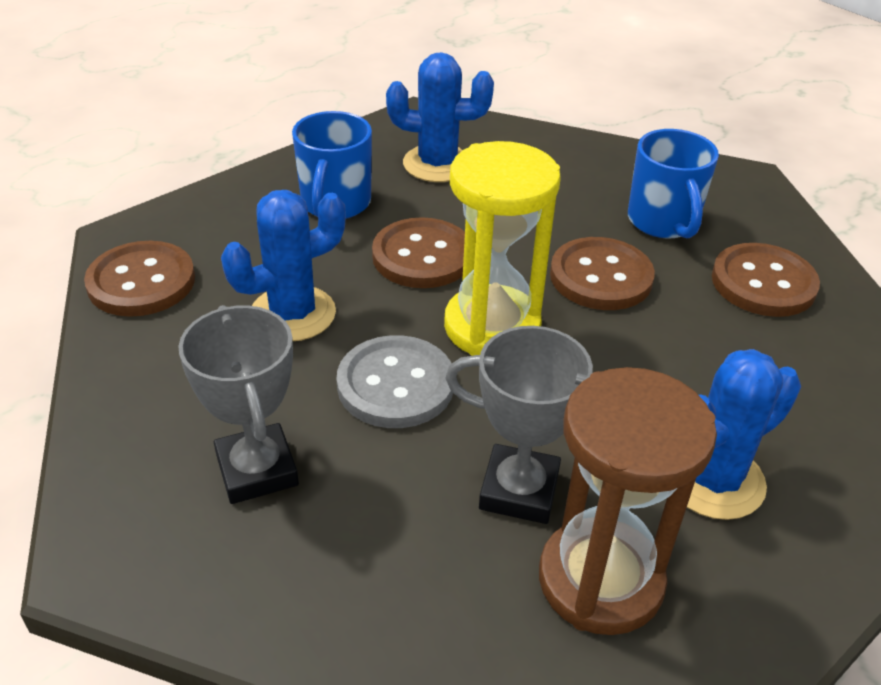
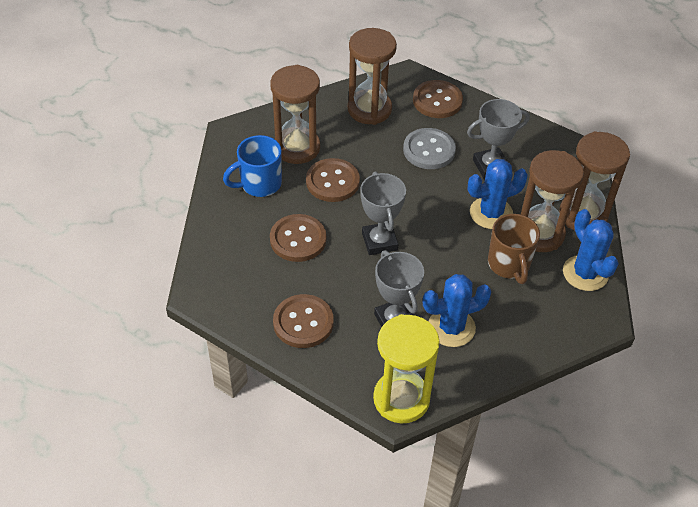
blue mug: 2 -> 1
brown hourglass: 1 -> 4
brown mug: 0 -> 1
grey trophy: 2 -> 3

